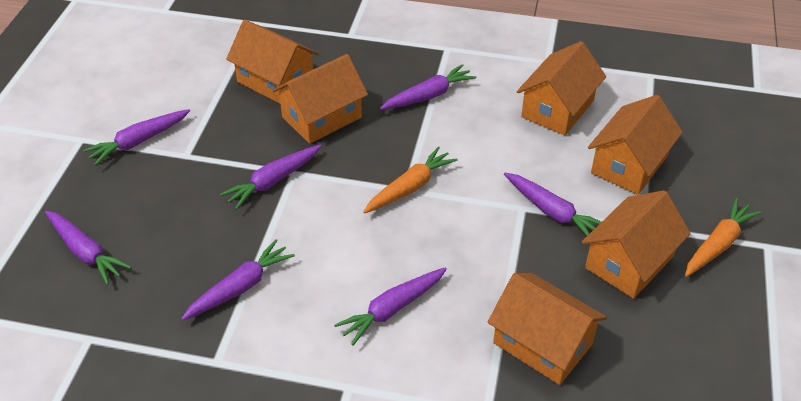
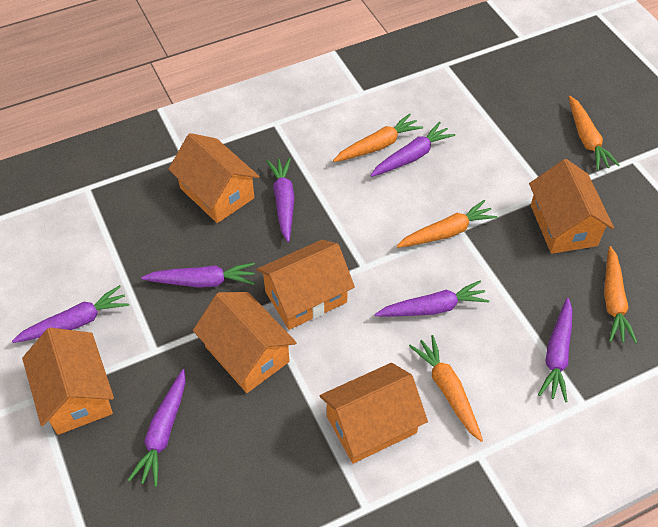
orange carrot: 2 -> 5

